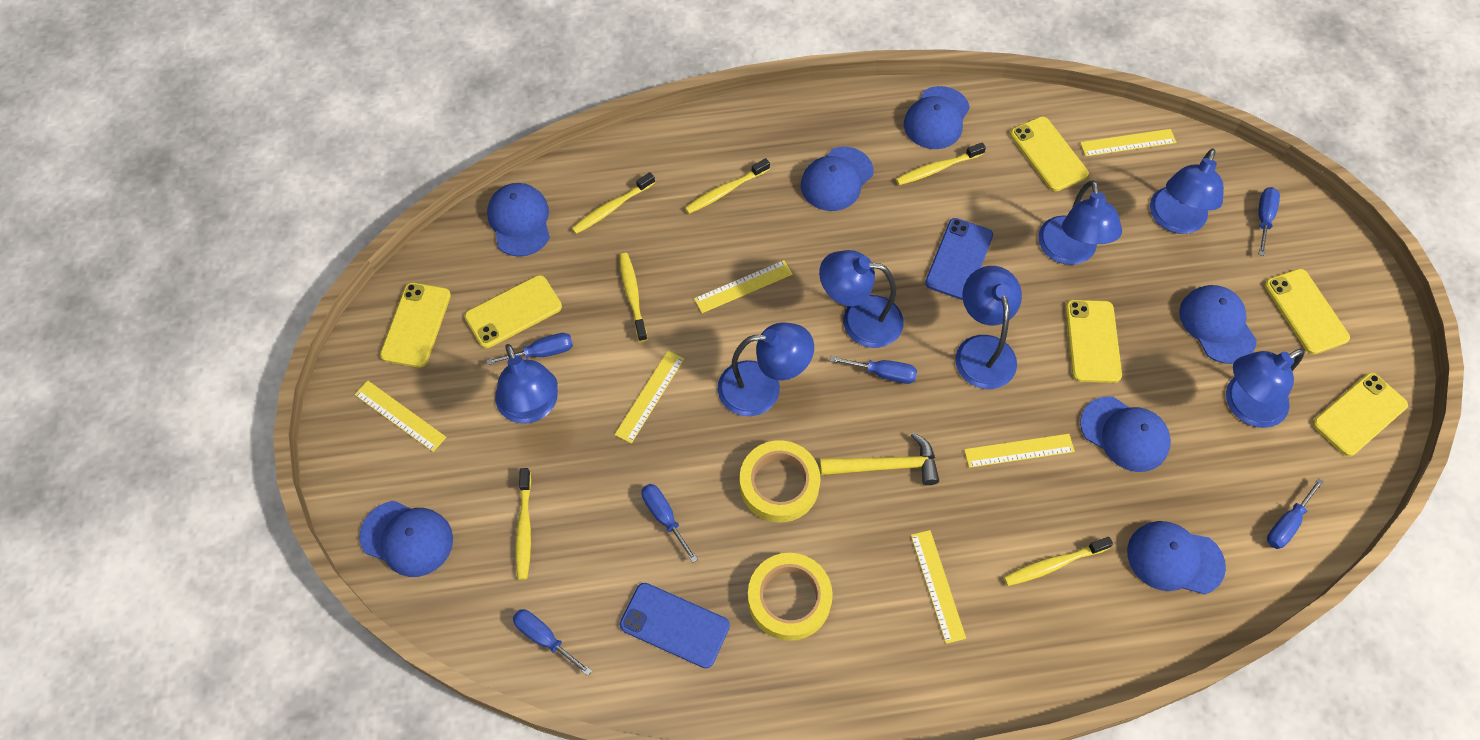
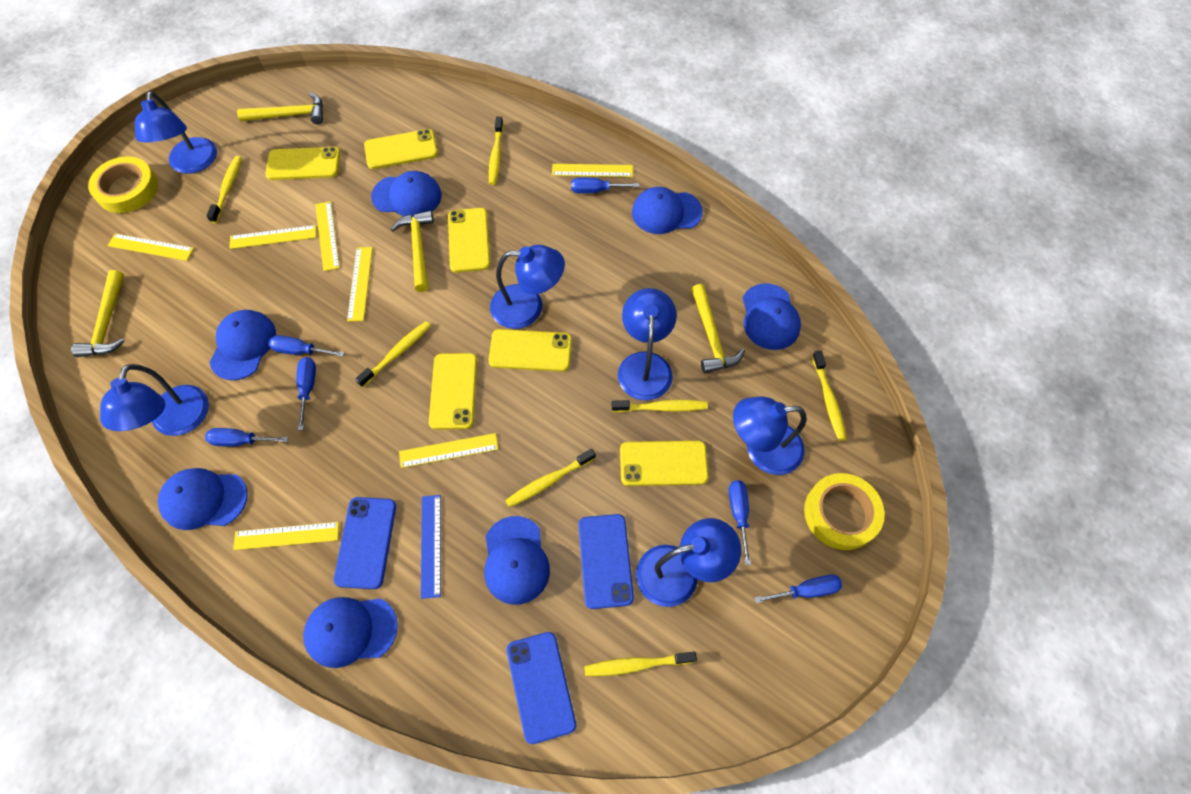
blue lamp: 7 -> 6
blue phone: 2 -> 3
blue ruler: 0 -> 1
yellow hammer: 1 -> 4
yellow ruler: 6 -> 7
yellow toothbrush: 6 -> 7

